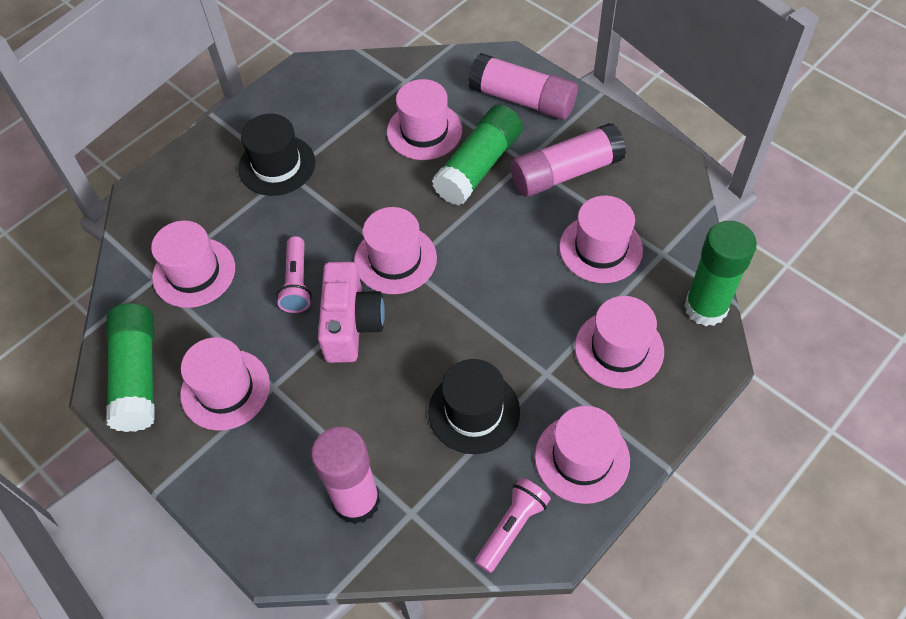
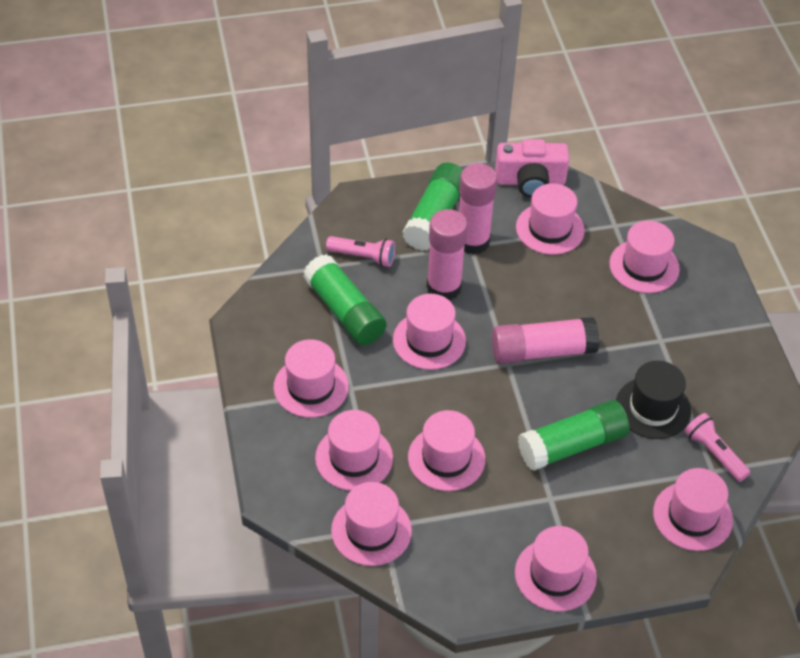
black hat: 2 -> 1
pink hat: 7 -> 9

